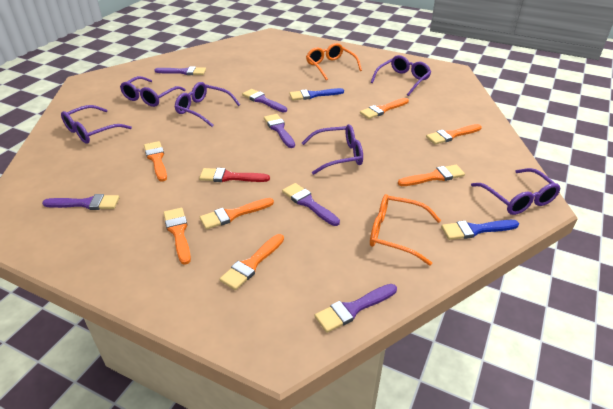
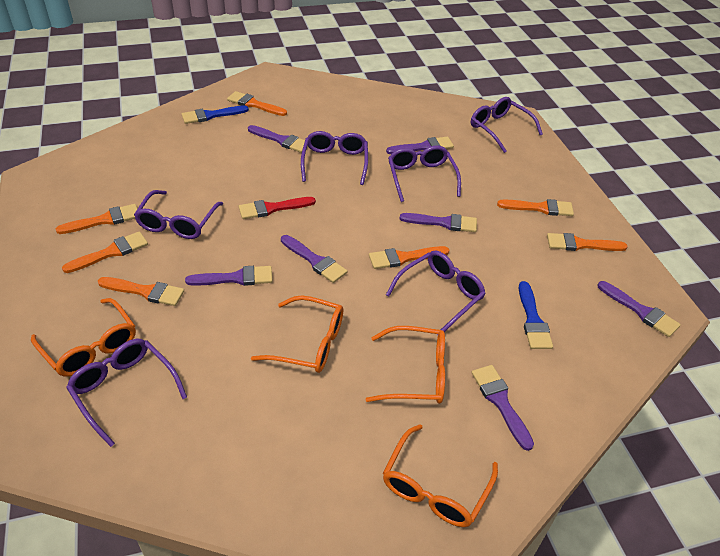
orange glasses: 2 -> 4
purple brush: 6 -> 7

